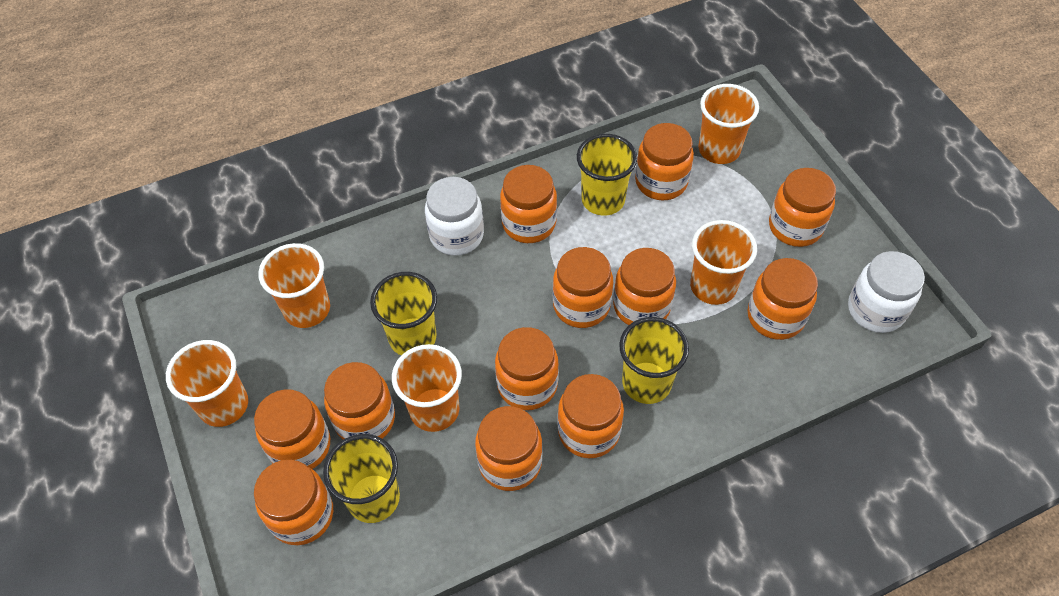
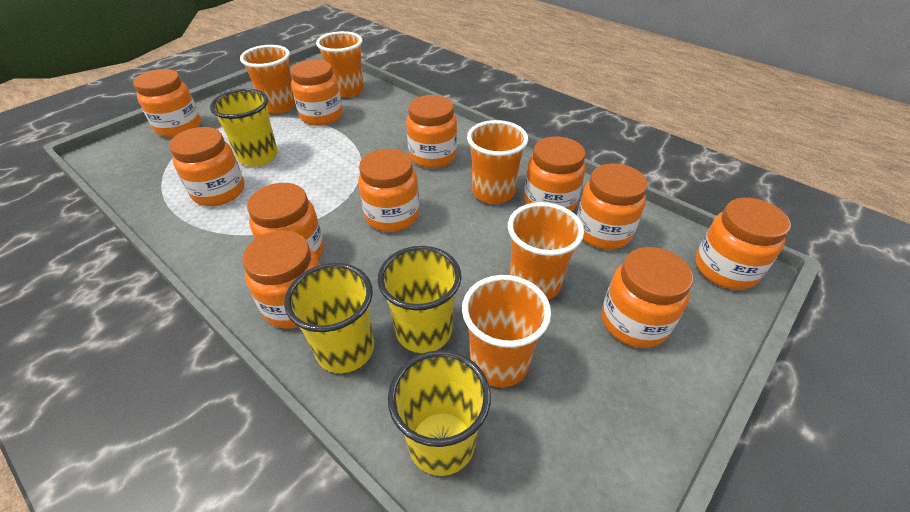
orange jar: 12 -> 11
white jar: 2 -> 0

